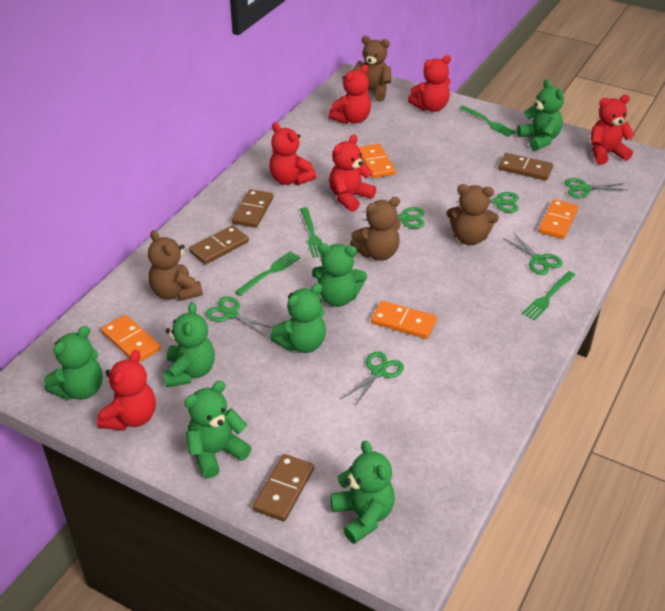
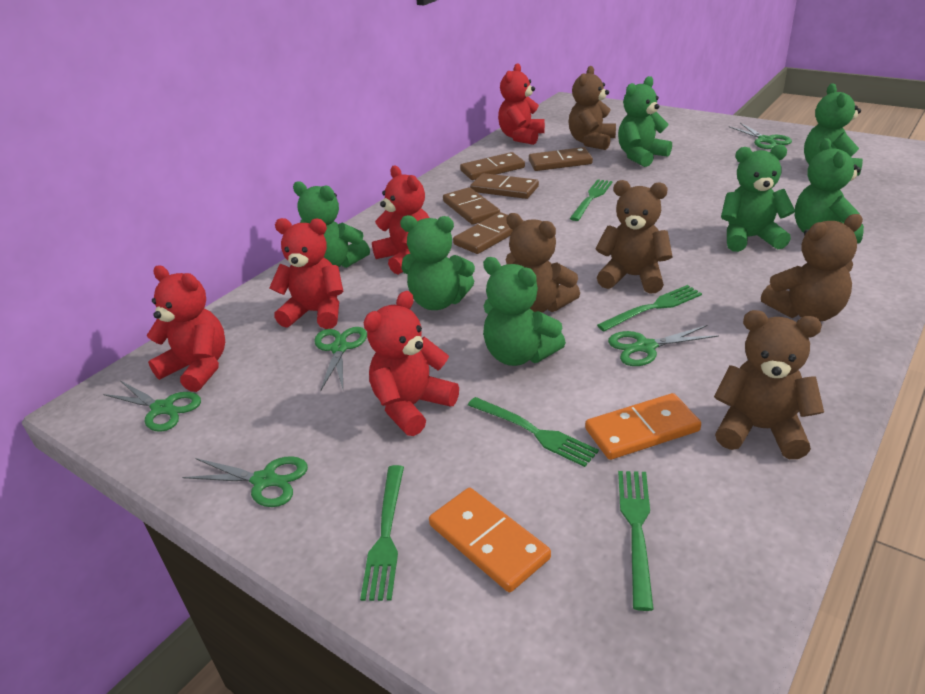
brown domino: 4 -> 5
brown teddy bear: 4 -> 5
green fork: 4 -> 5
green scissors: 6 -> 5
orange domino: 4 -> 2
red teddy bear: 6 -> 5

